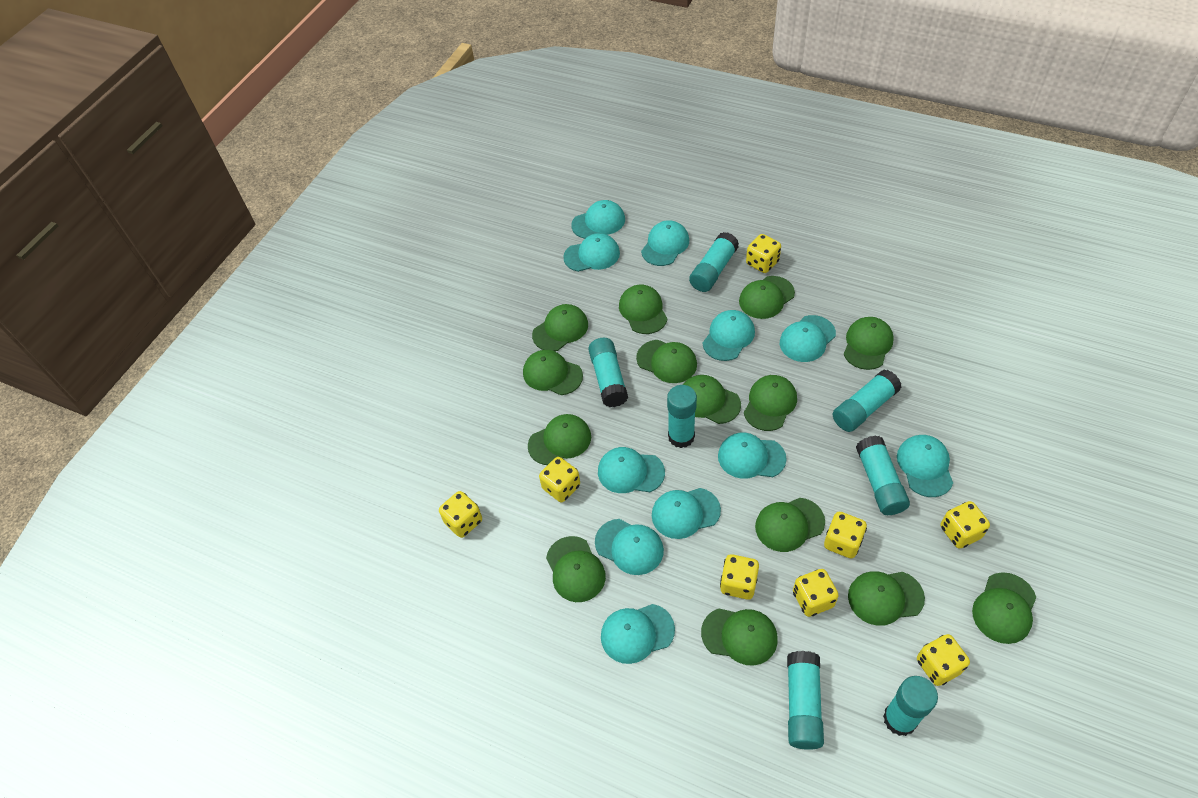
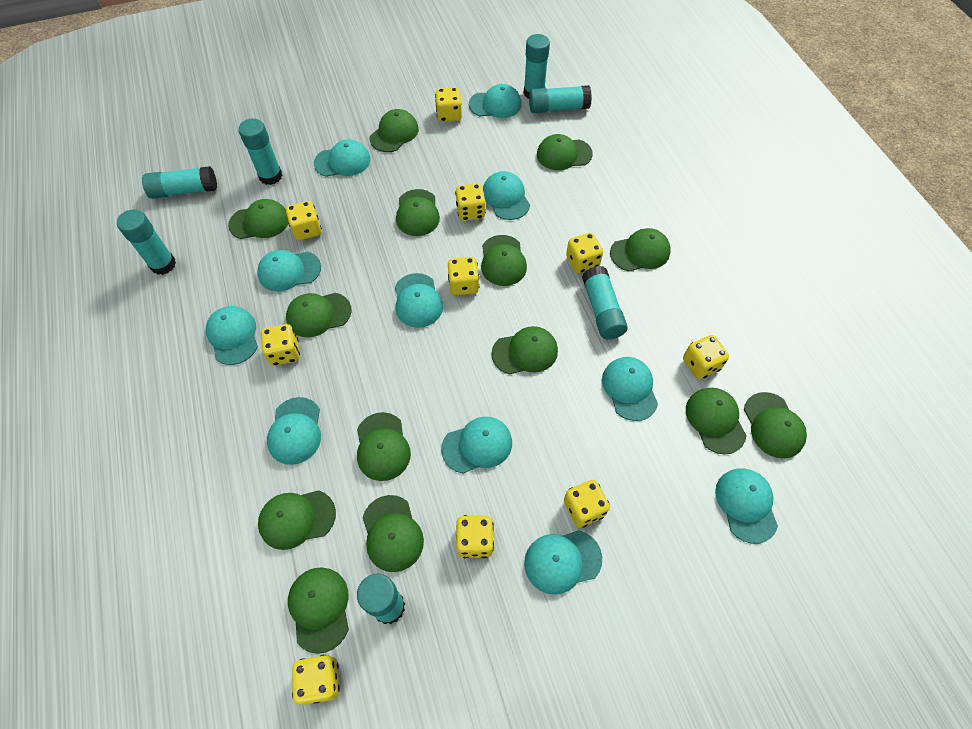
yellow dice: 8 -> 10

